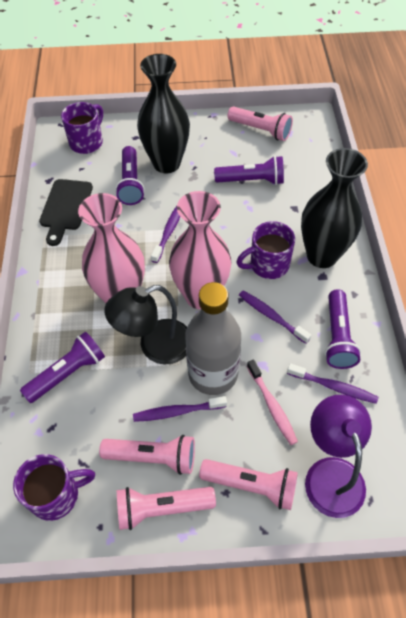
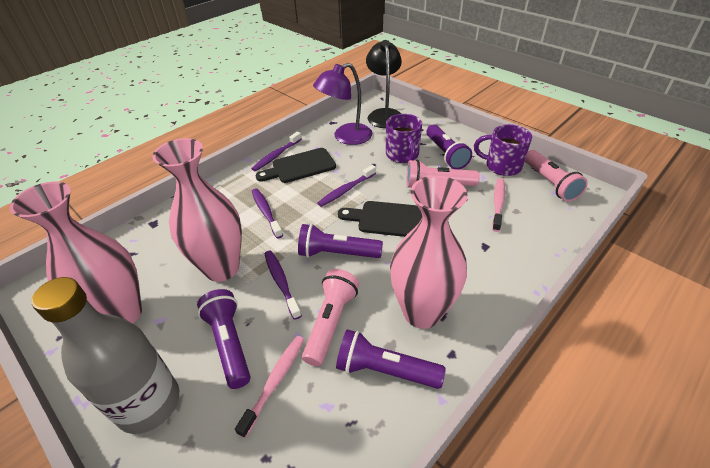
black cutting board: 1 -> 2
black vase: 2 -> 0
pink flashlight: 4 -> 3
pink toothbrush: 1 -> 2
pink vase: 2 -> 3
purple mug: 3 -> 2

